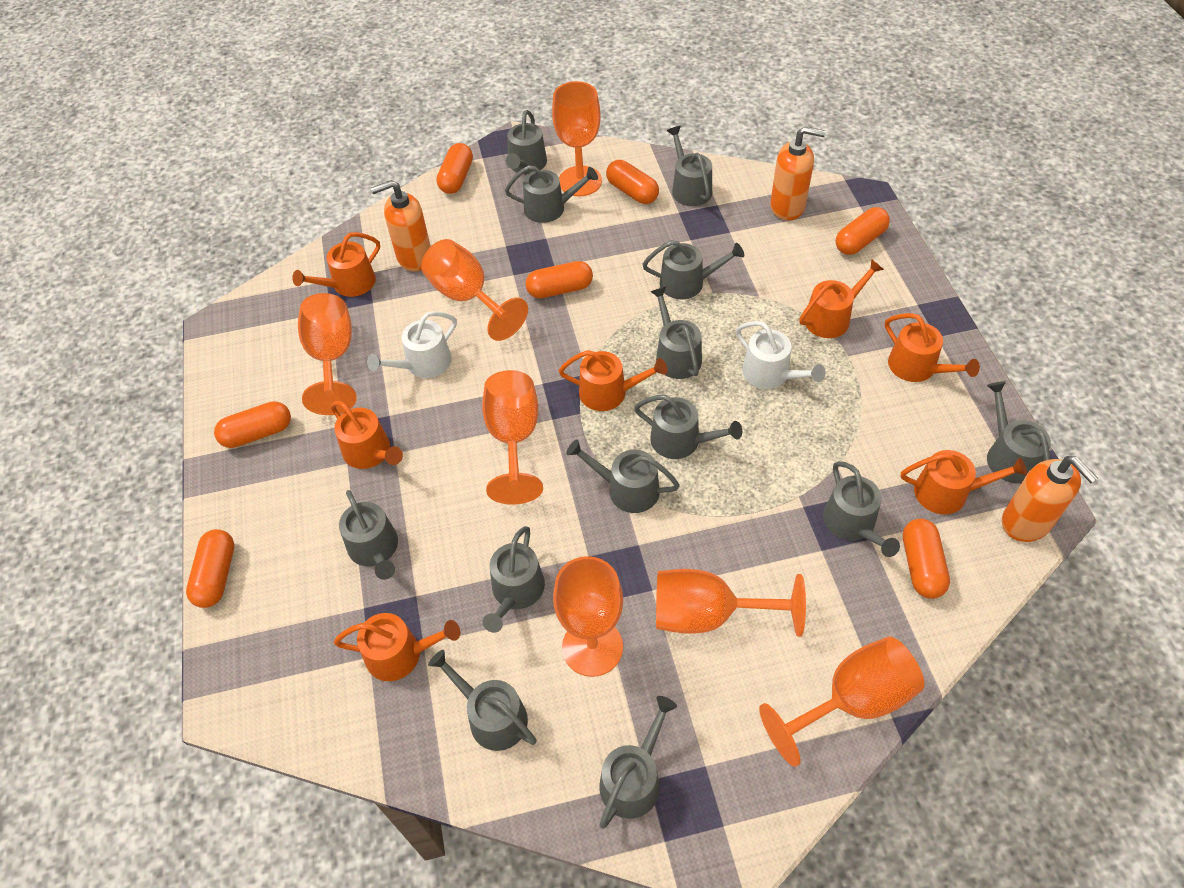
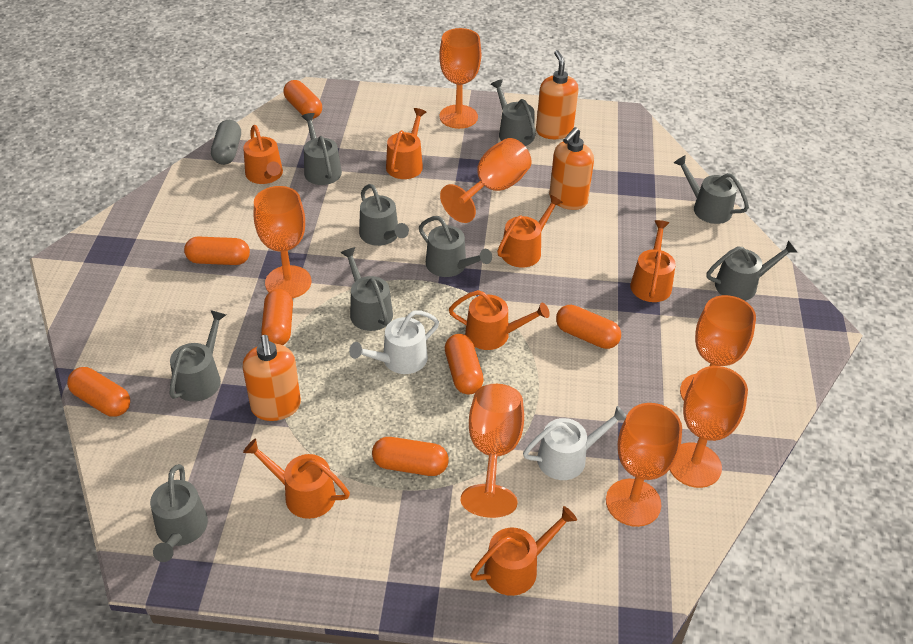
grey capsule: 0 -> 1
grey watering can: 13 -> 9

